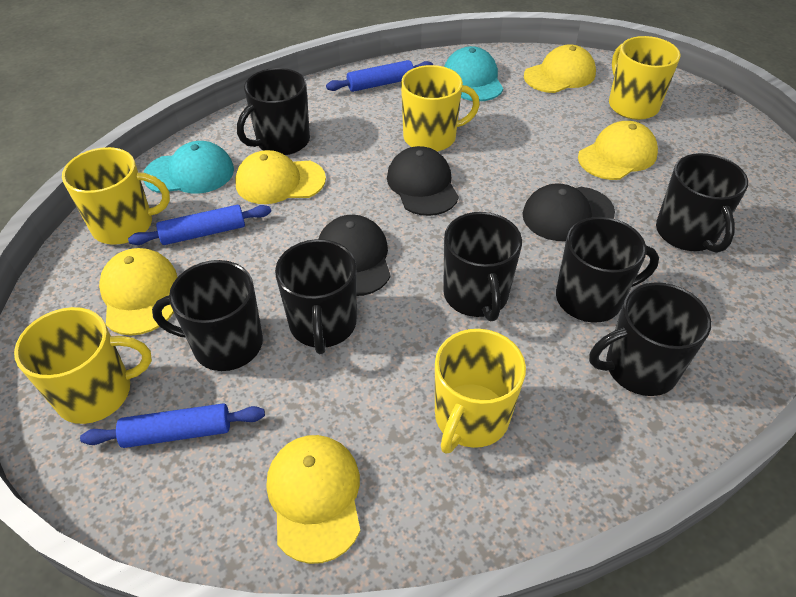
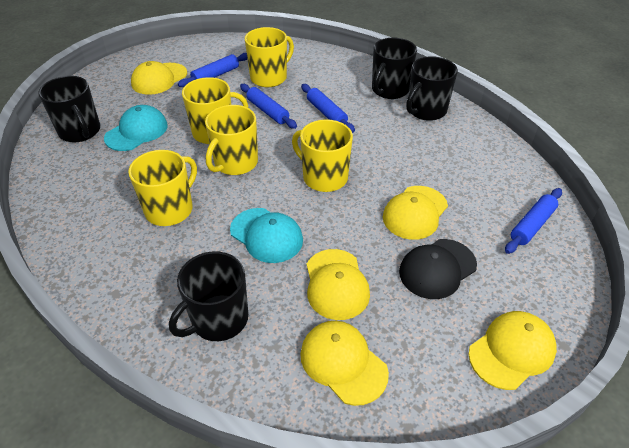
black cap: 3 -> 1
black mug: 7 -> 4
blue rolling pin: 3 -> 4

